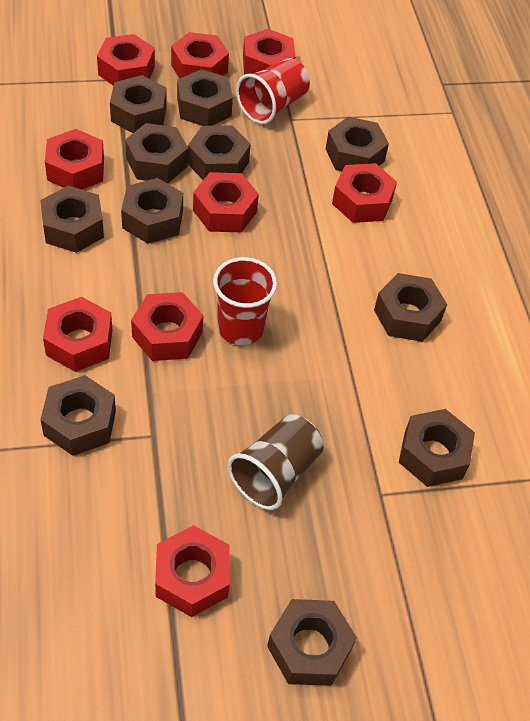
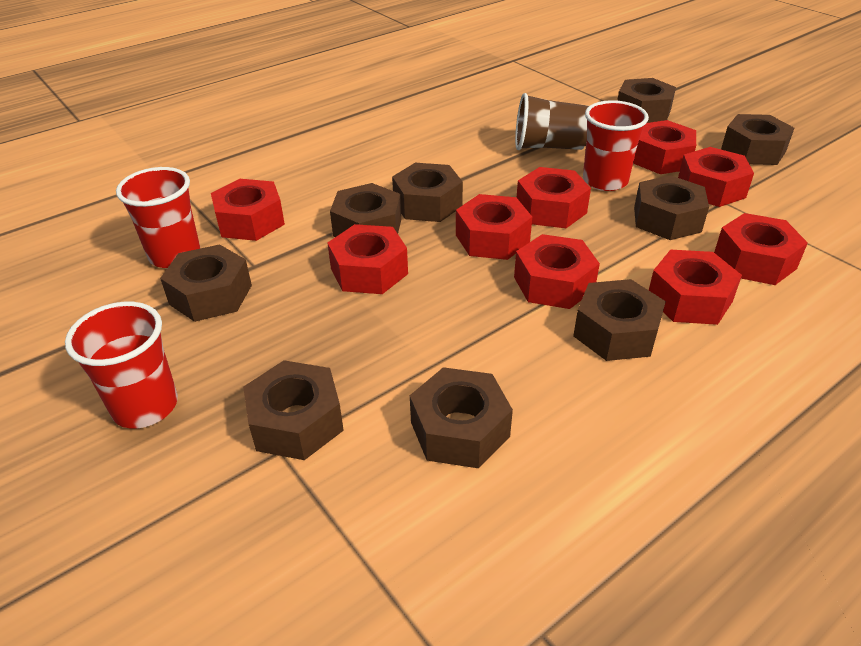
brown nut: 11 -> 9
red cup: 2 -> 3

